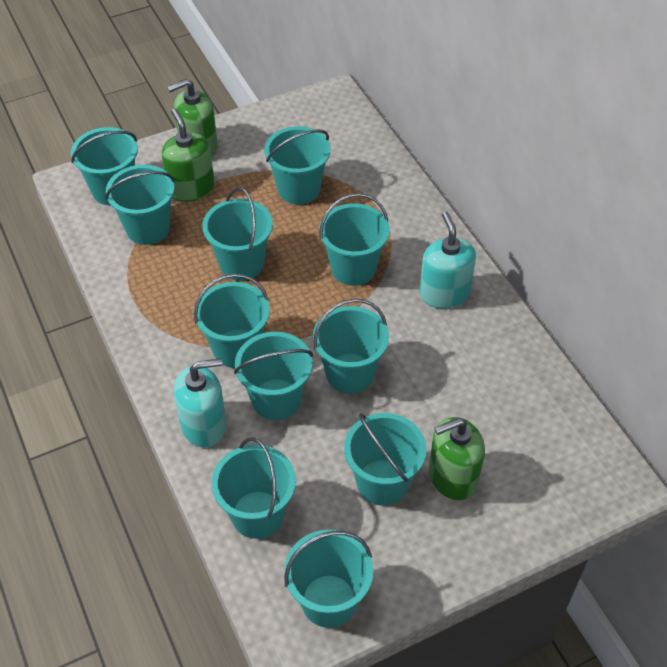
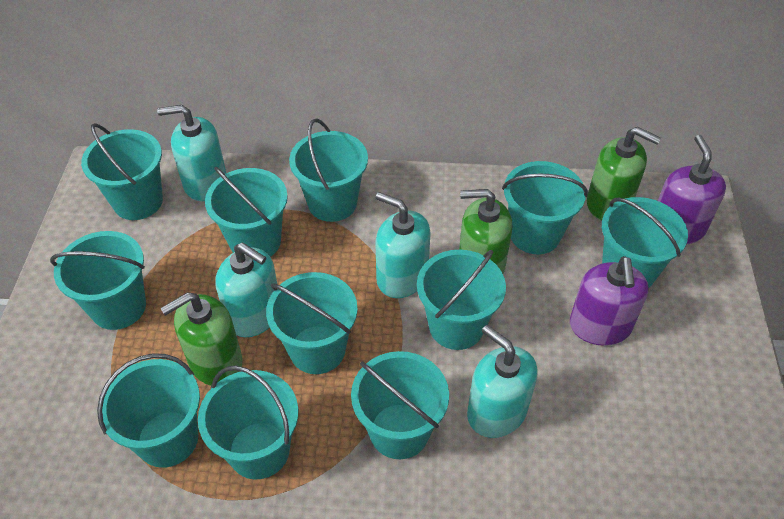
purple soap dispenser: 0 -> 2
turquoise soap dispenser: 2 -> 4

